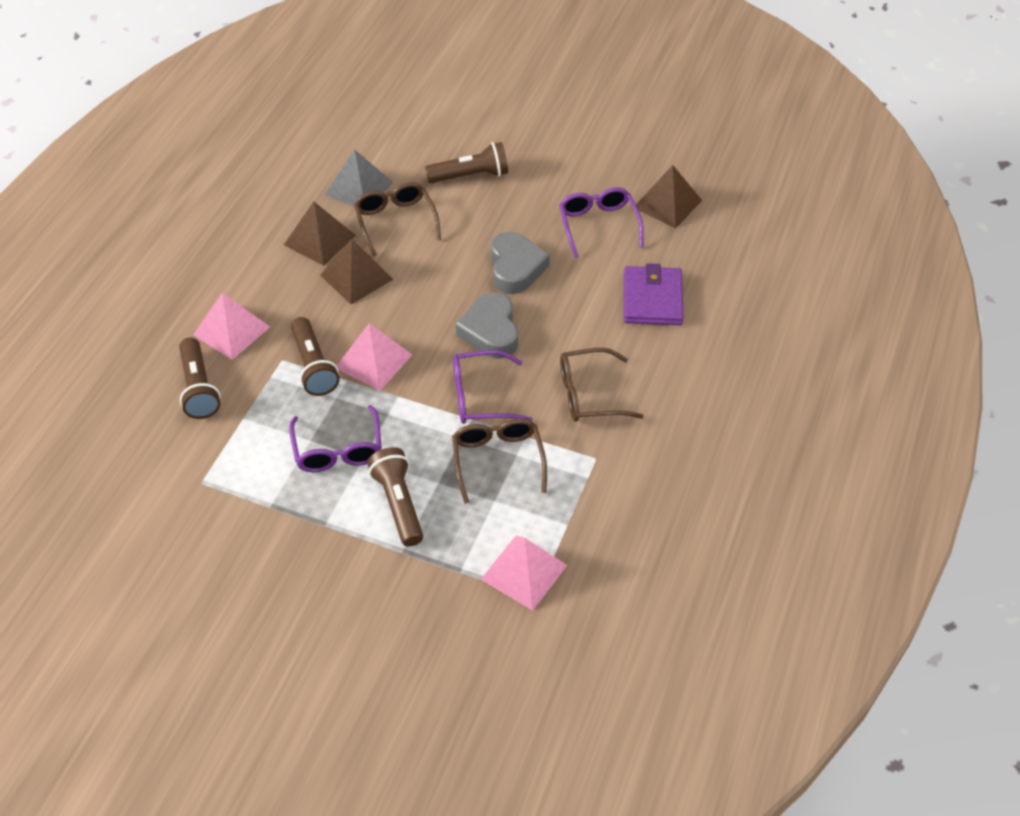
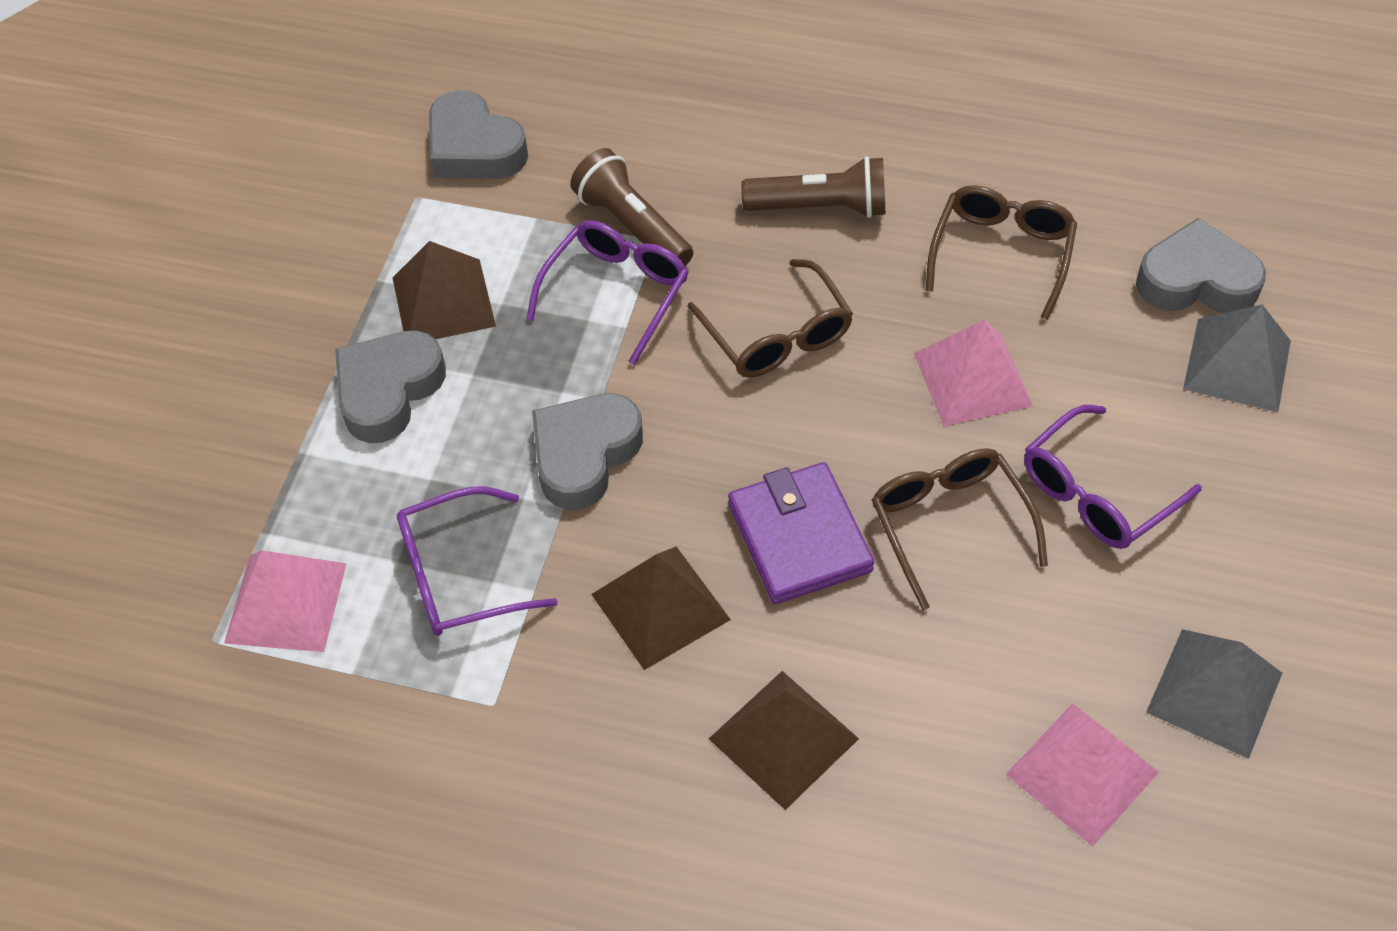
brown flashlight: 4 -> 2
grey heart: 2 -> 4
grey pyramid: 1 -> 2

